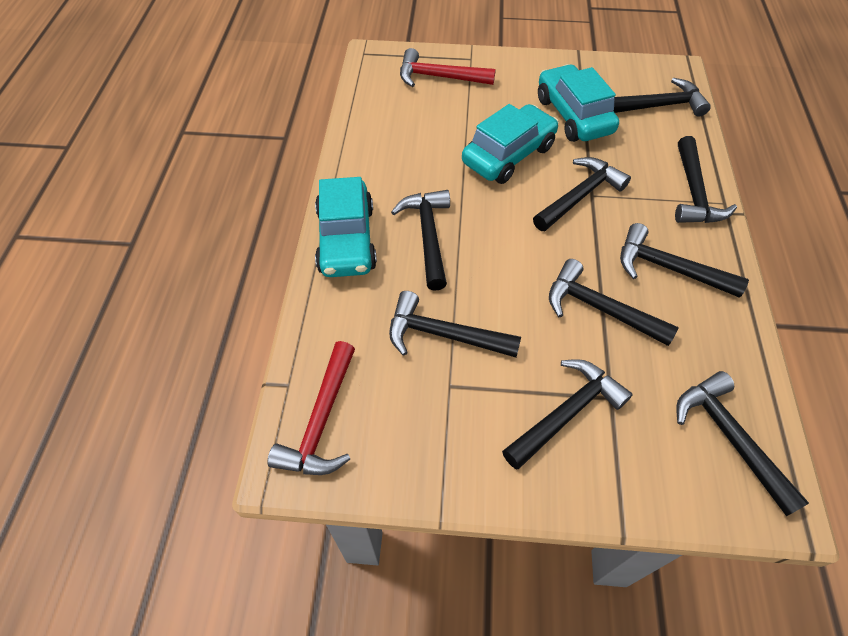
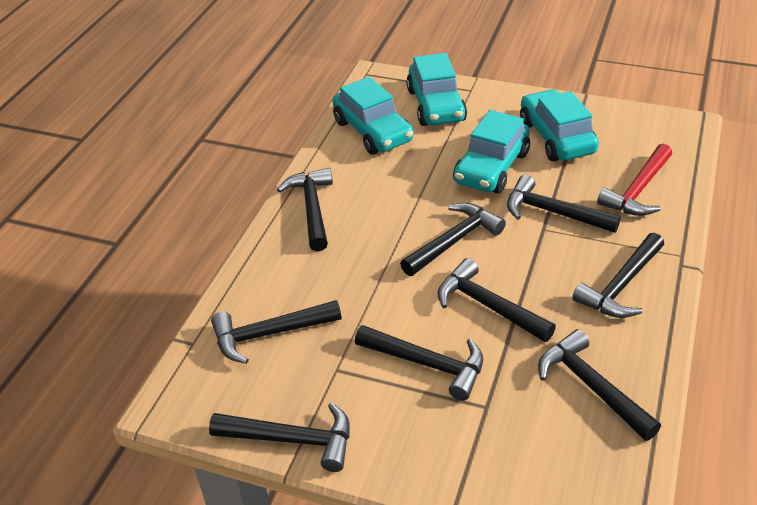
red hammer: 2 -> 1
turquoise car: 3 -> 4

